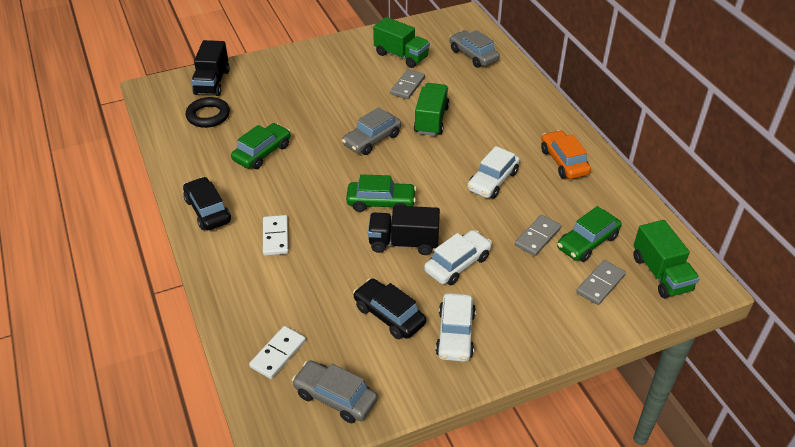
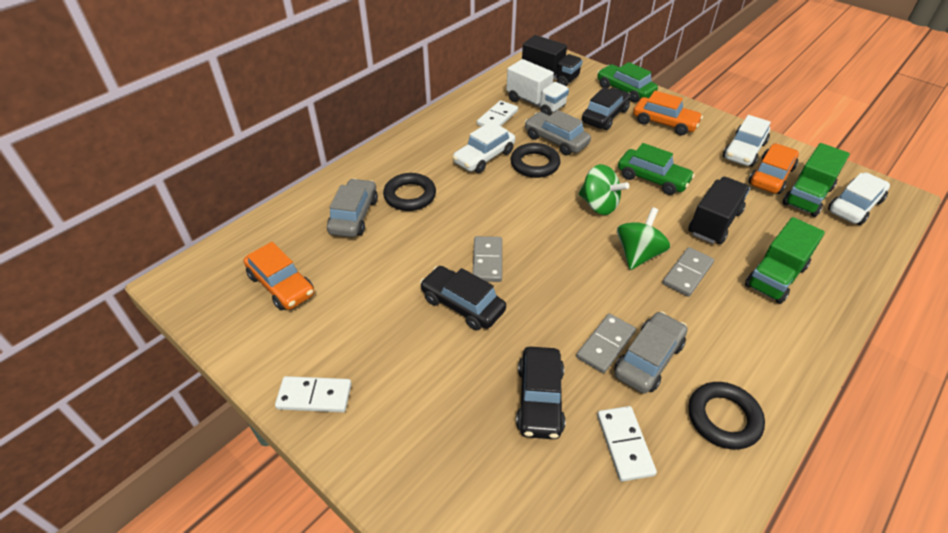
black car: 2 -> 3
black ring: 1 -> 3
green car: 3 -> 2
green spinning top: 0 -> 2
green truck: 3 -> 2
orange car: 1 -> 3
white domino: 2 -> 3
white truck: 0 -> 1

